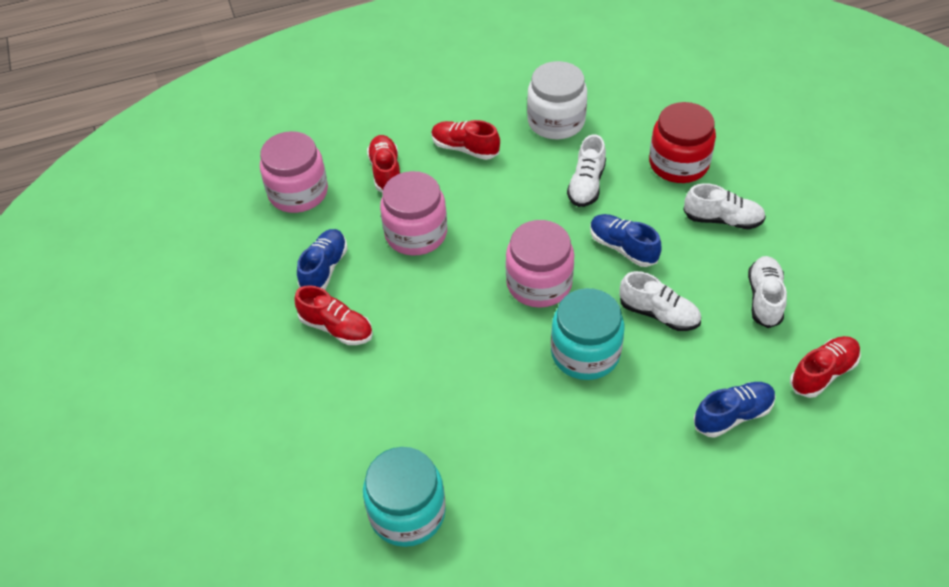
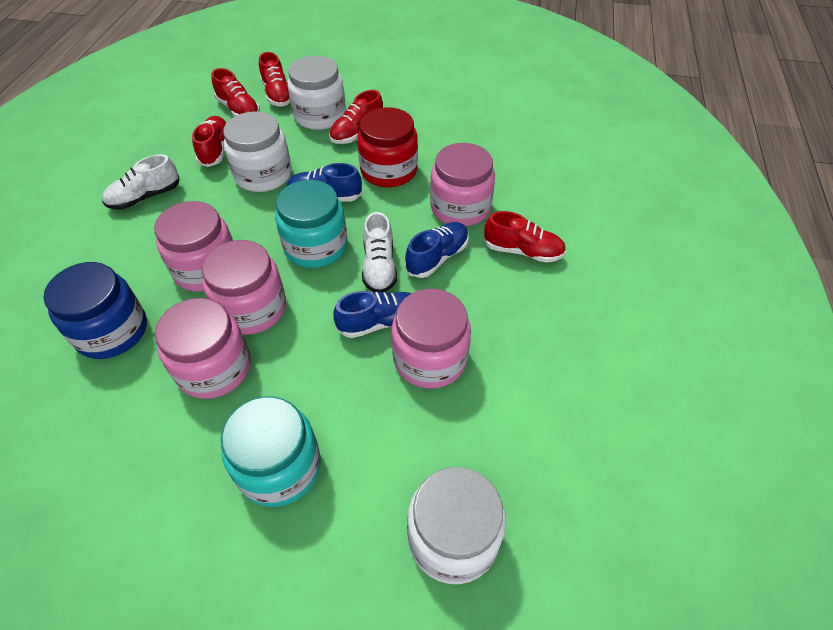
blue jar: 0 -> 1
pink jar: 3 -> 5
red shoe: 4 -> 5
white jar: 1 -> 3
white shoe: 4 -> 2

